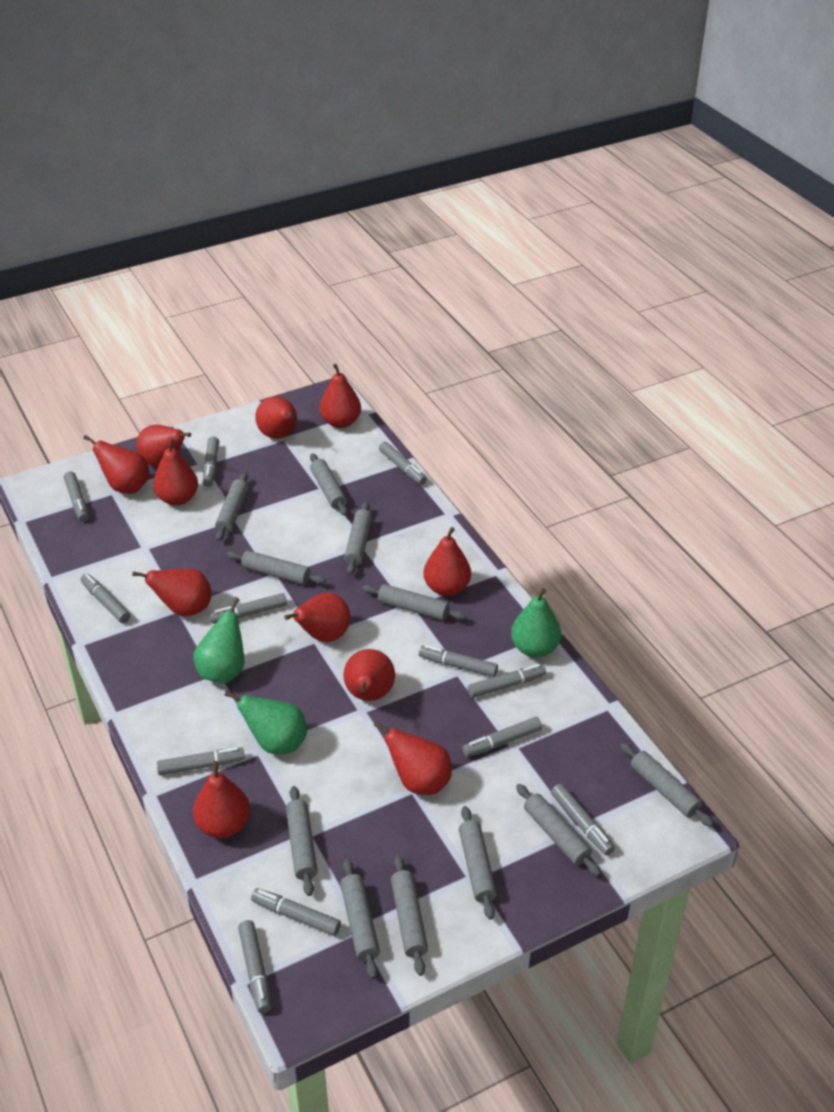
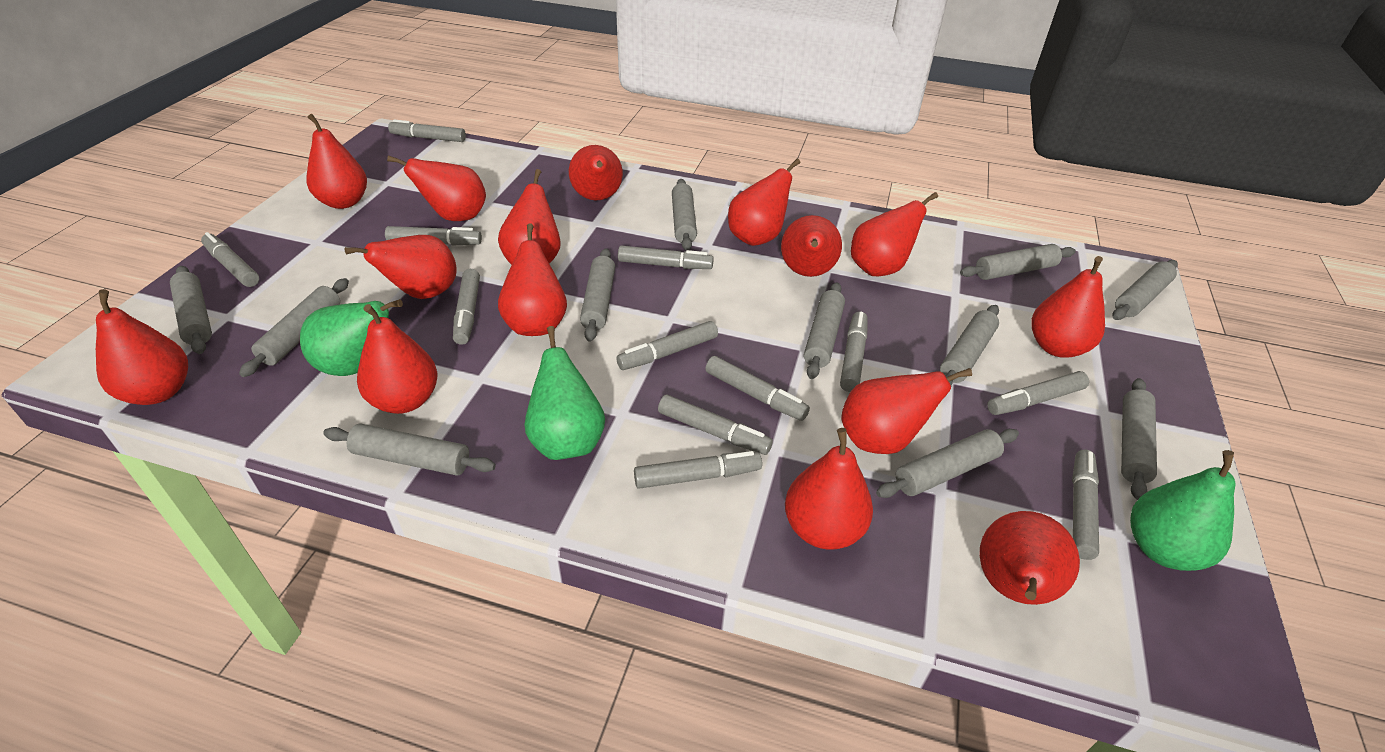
red pear: 11 -> 15

